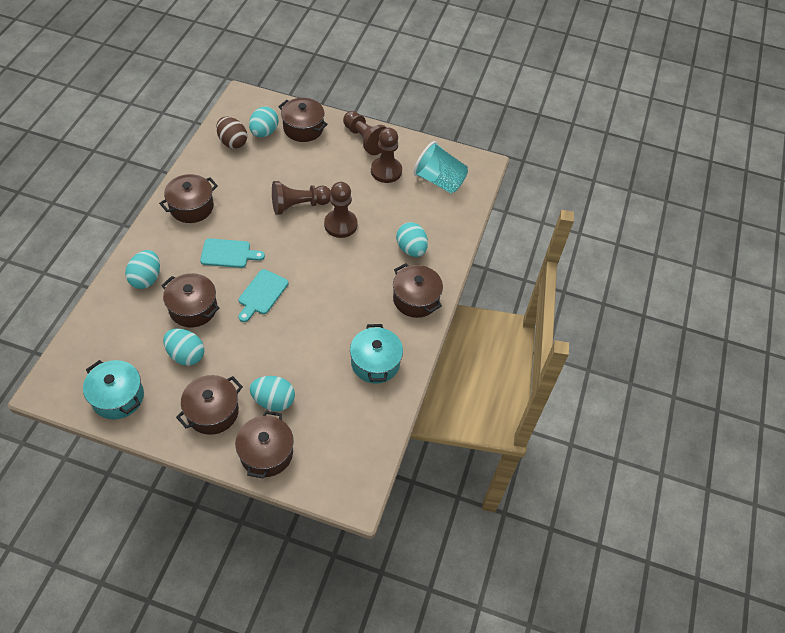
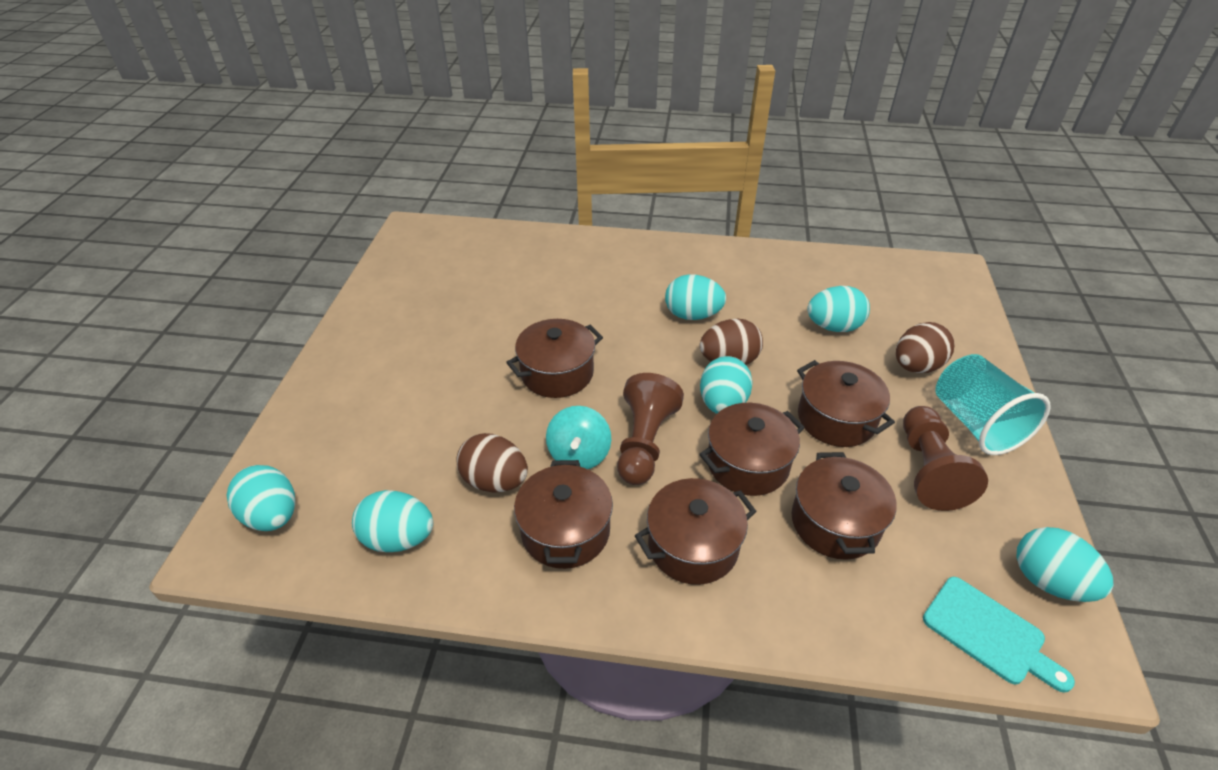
brown egg: 1 -> 3
brown pawn: 4 -> 2
turquoise cutting board: 2 -> 1
turquoise egg: 5 -> 6
turquoise pot: 2 -> 0
turquoise spinning top: 0 -> 1

